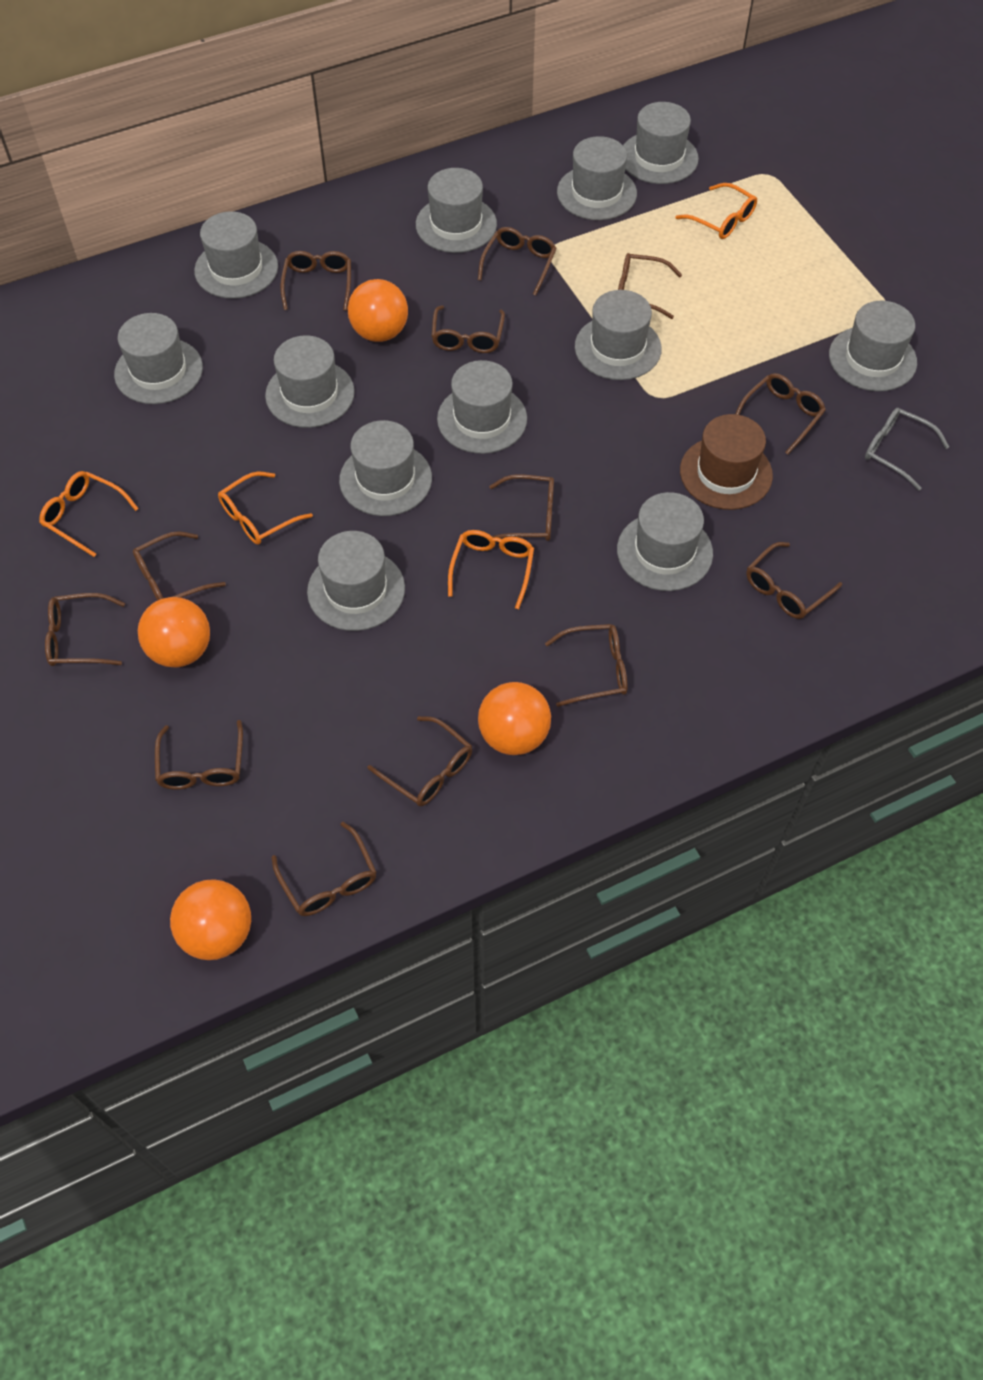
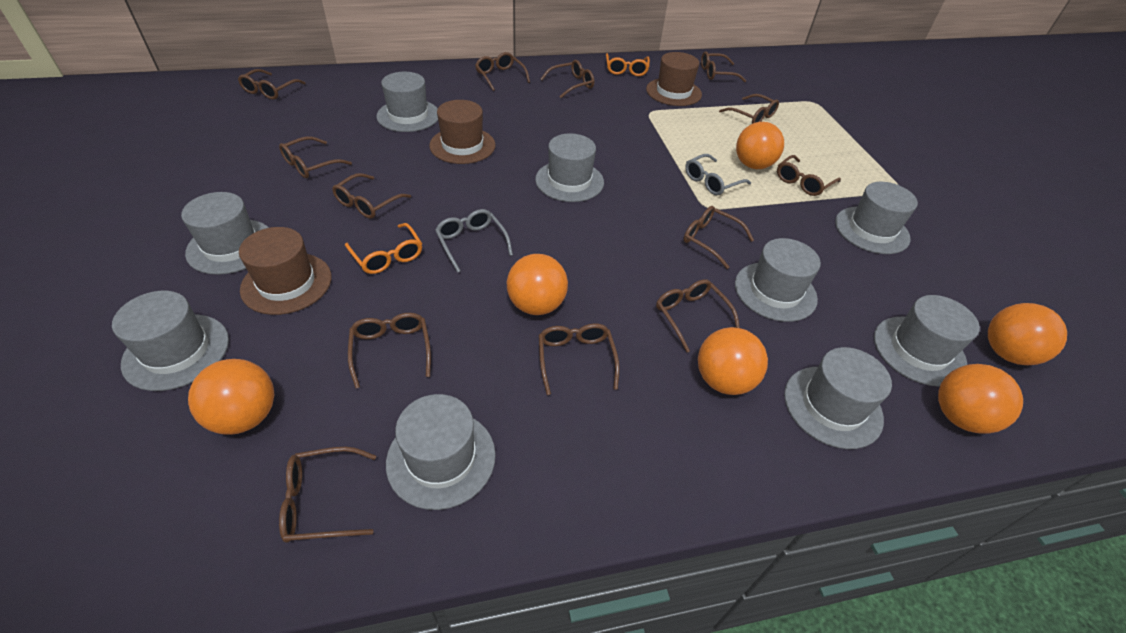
brown hat: 1 -> 3
grey glasses: 1 -> 2
grey hat: 12 -> 9
orange ball: 4 -> 6
orange glasses: 4 -> 2

